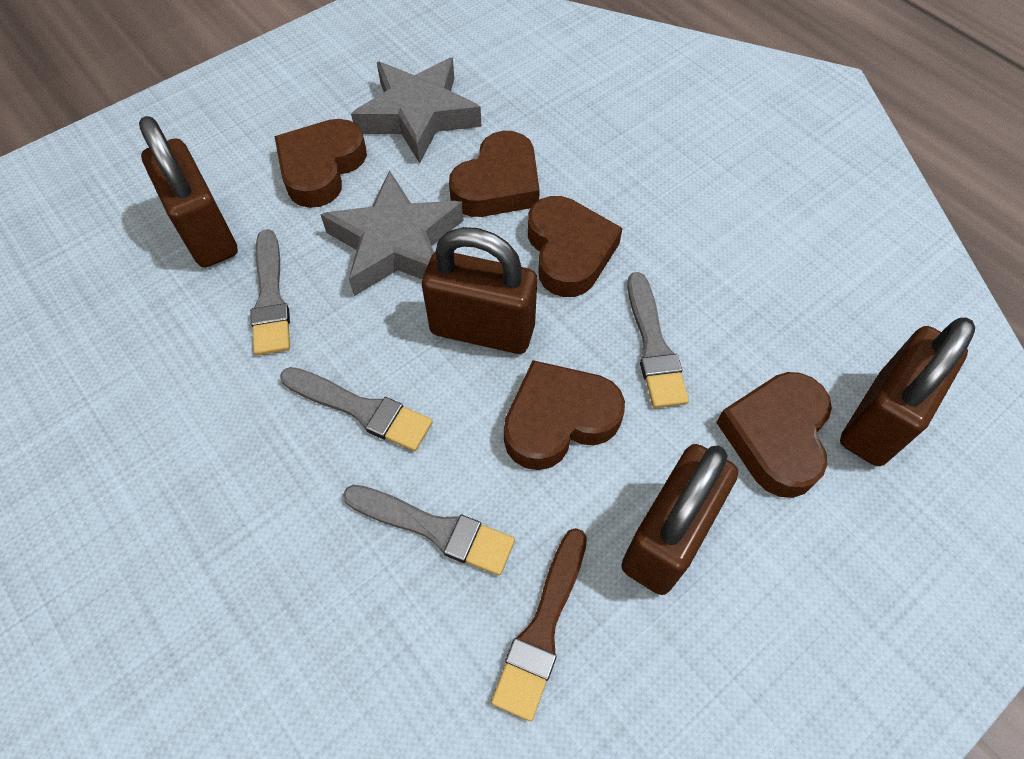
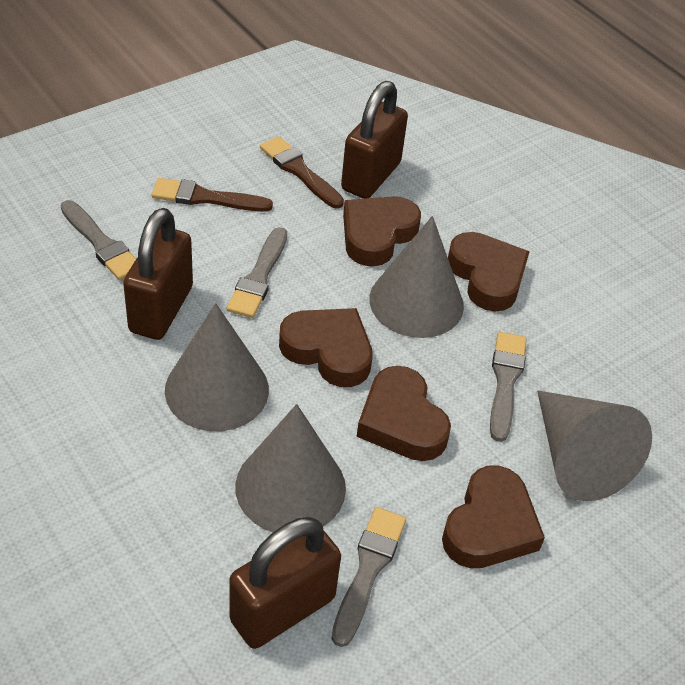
brown brush: 1 -> 2
brown padlock: 4 -> 3
grey cone: 0 -> 4
grey star: 2 -> 0

